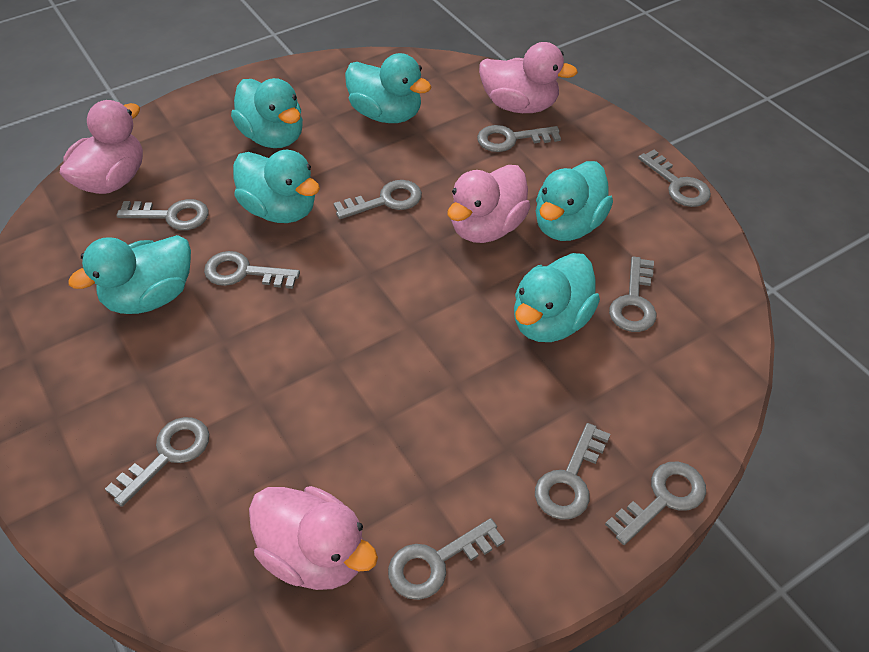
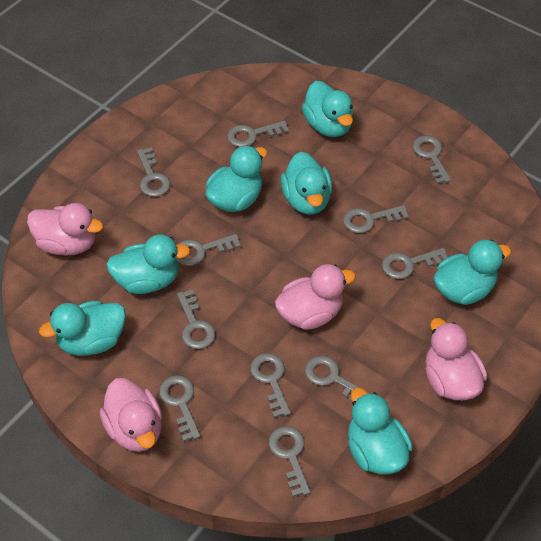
grey key: 10 -> 11
turquoise duck: 6 -> 7

